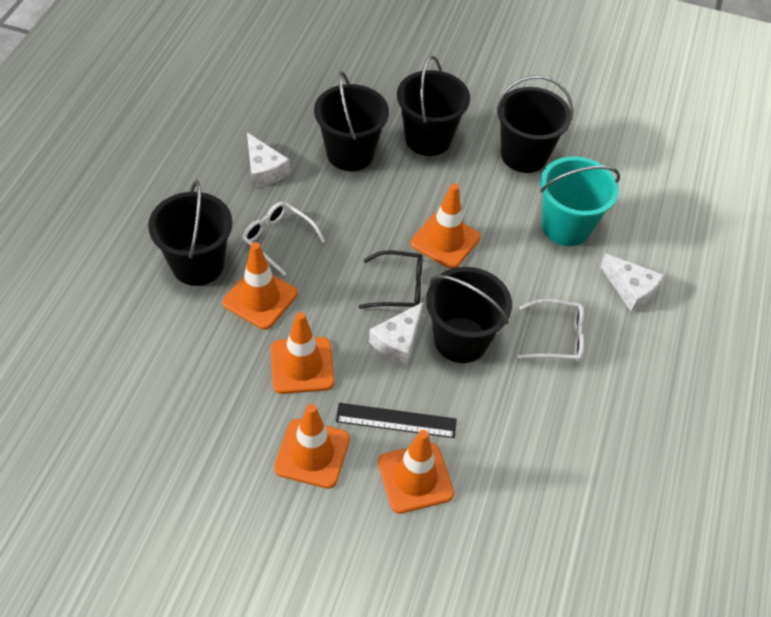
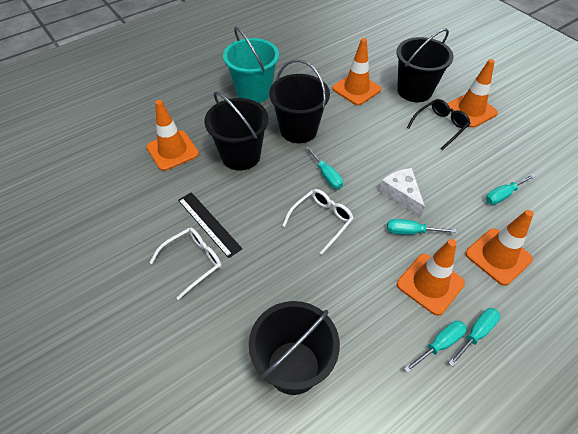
black bucket: 5 -> 4
turquoise screwdriver: 0 -> 5
white cheese: 3 -> 1

